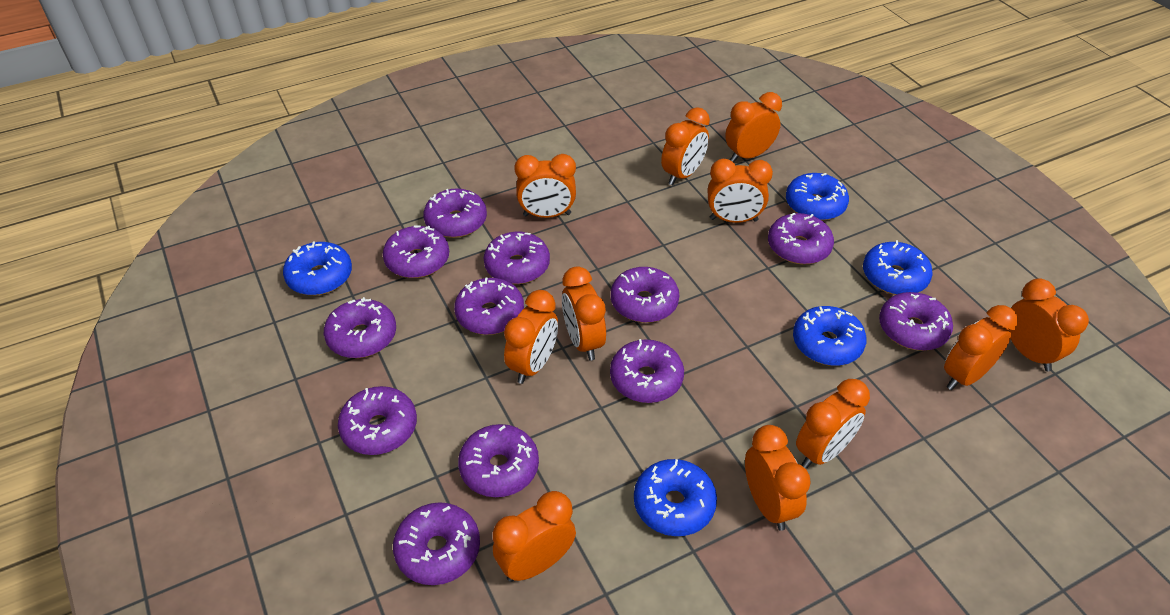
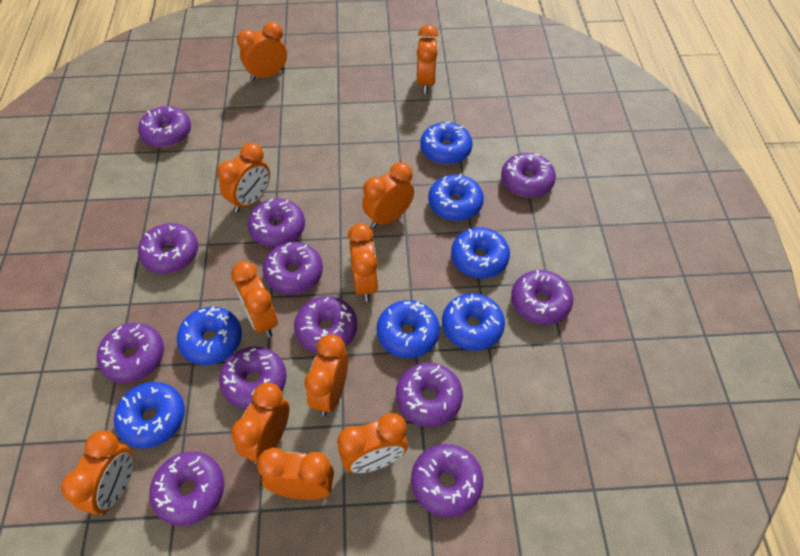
blue donut: 5 -> 7

